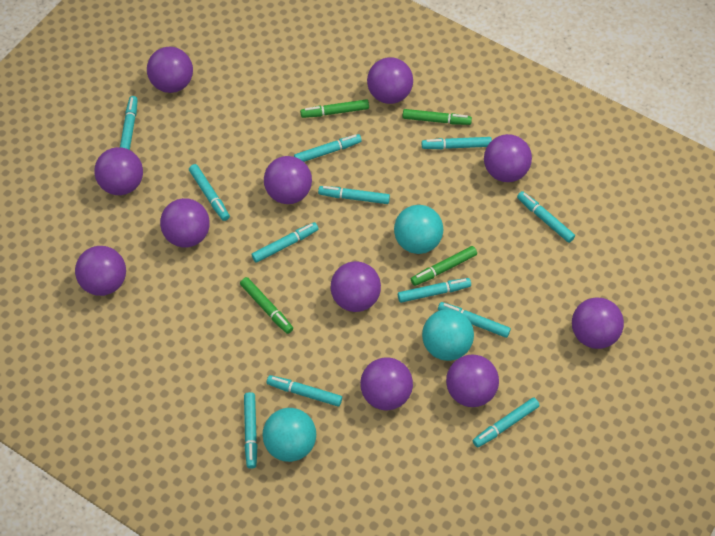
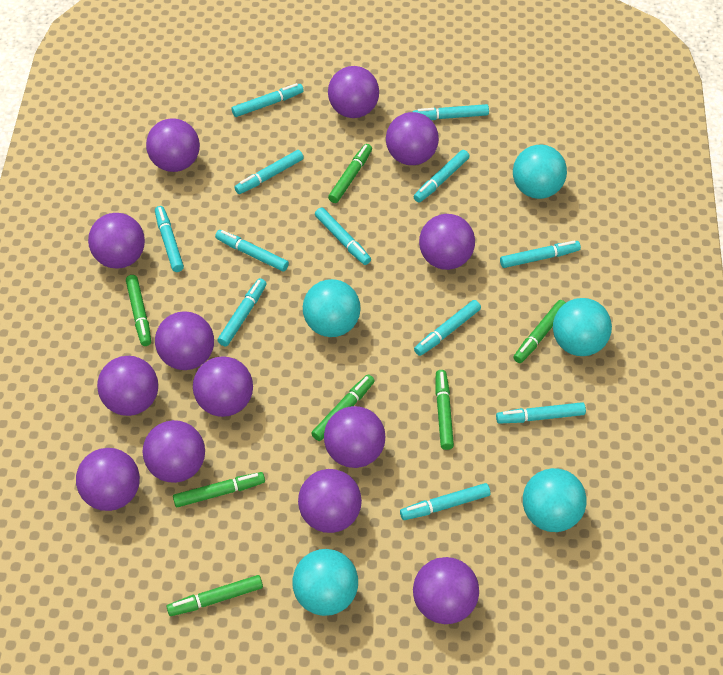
green marker: 4 -> 7
purple ball: 11 -> 13
turquoise ball: 3 -> 5

